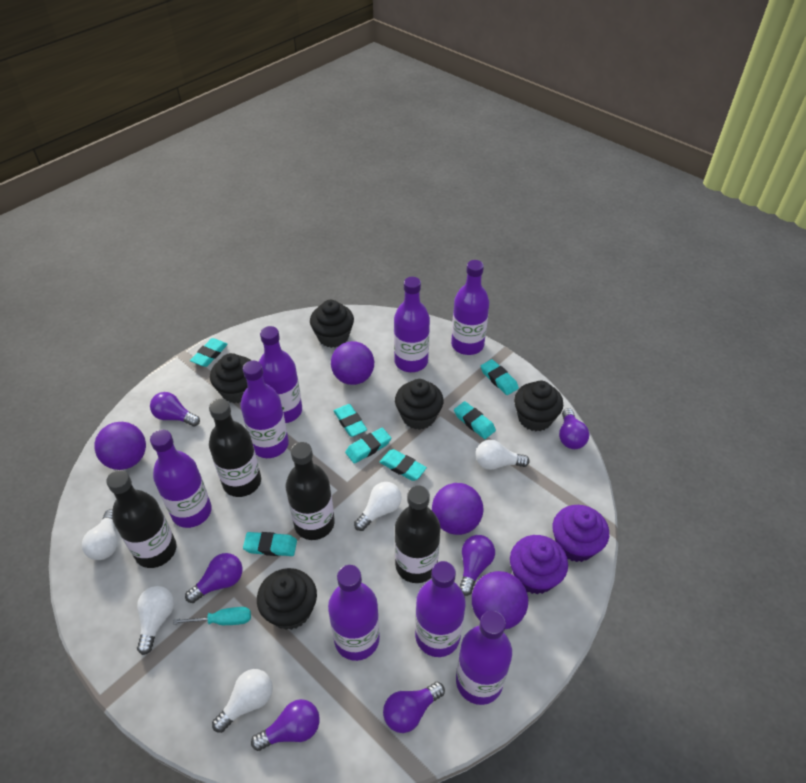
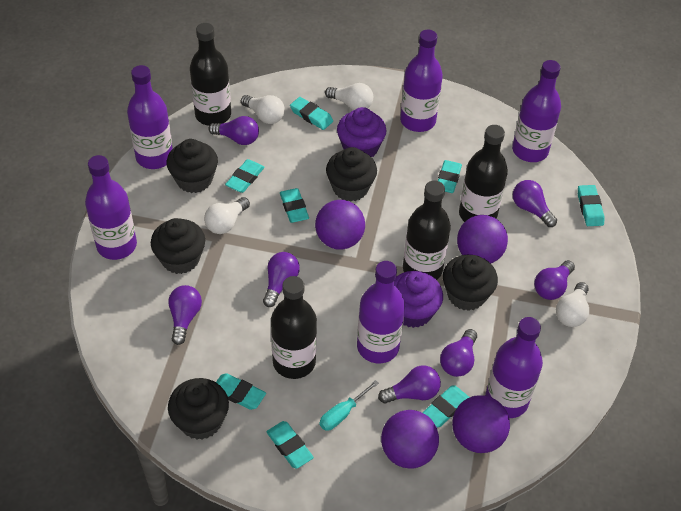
purple bottle: 8 -> 6
purple light bulb: 6 -> 7
turquoise eraser: 7 -> 8
white light bulb: 5 -> 4

